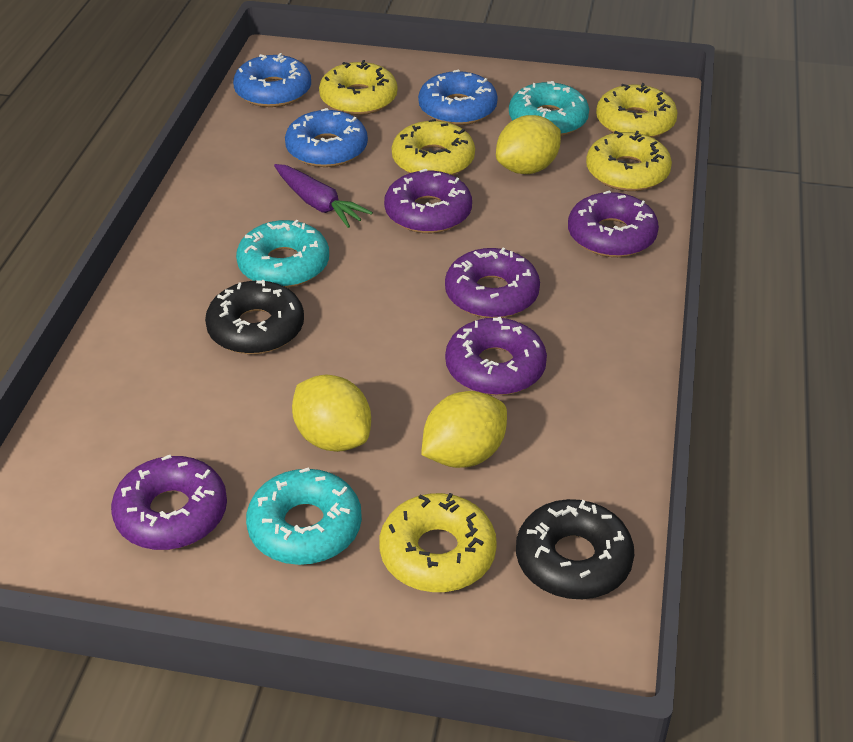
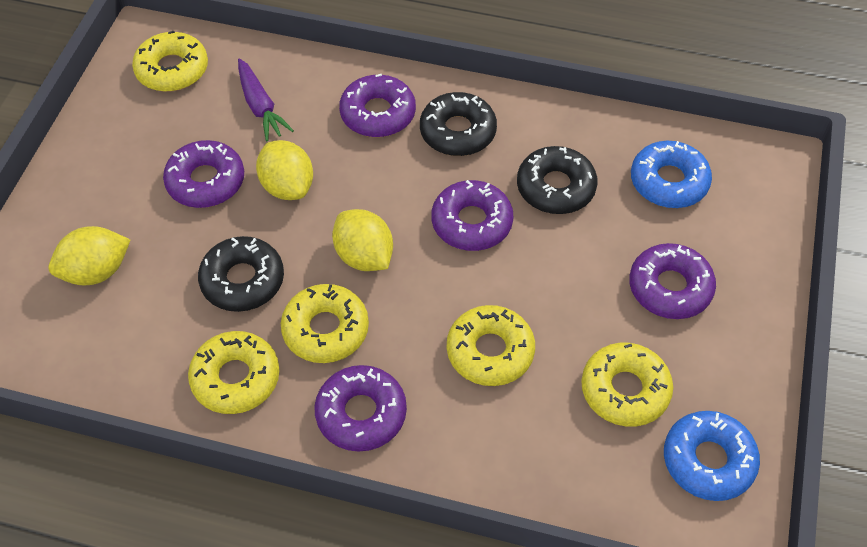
black donut: 2 -> 3
blue donut: 3 -> 2
turquoise donut: 3 -> 0

